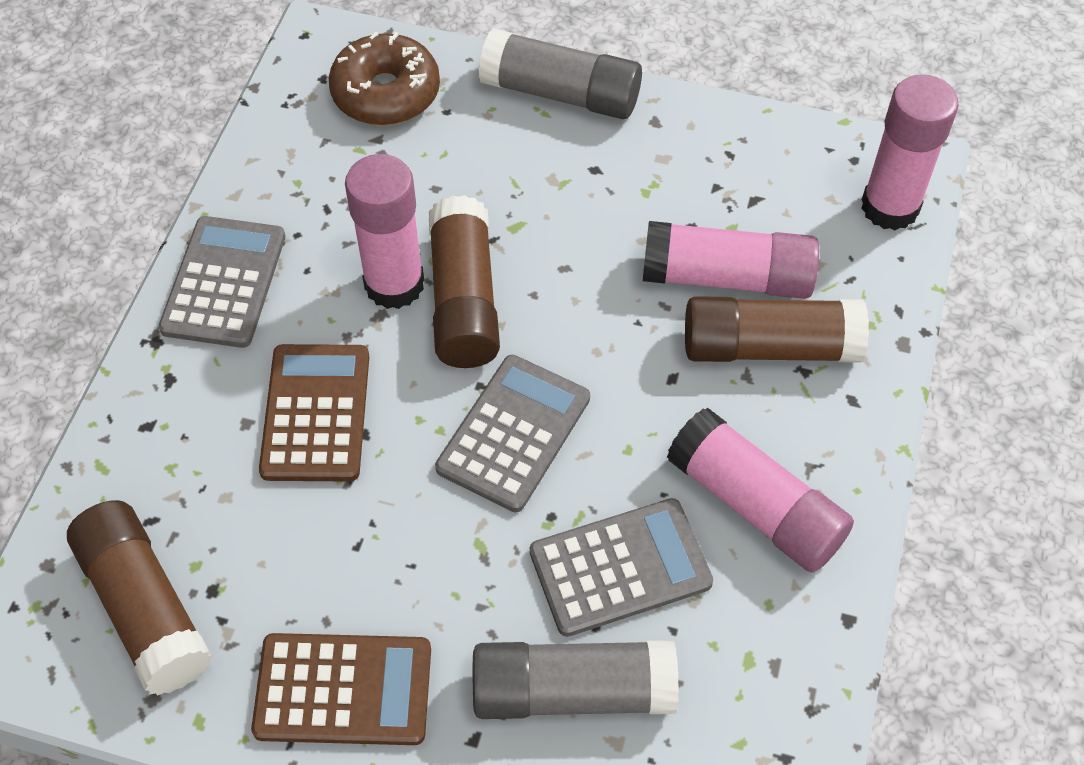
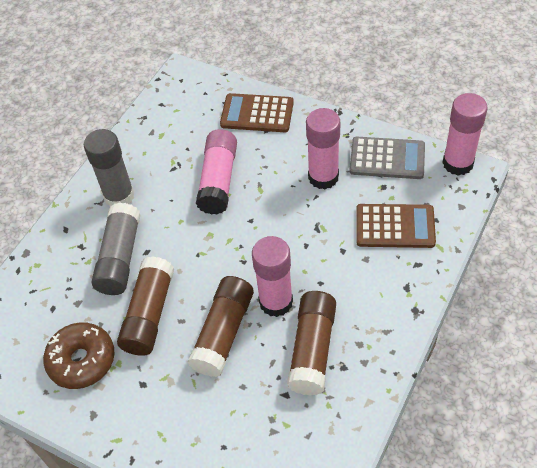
grey calculator: 3 -> 1

